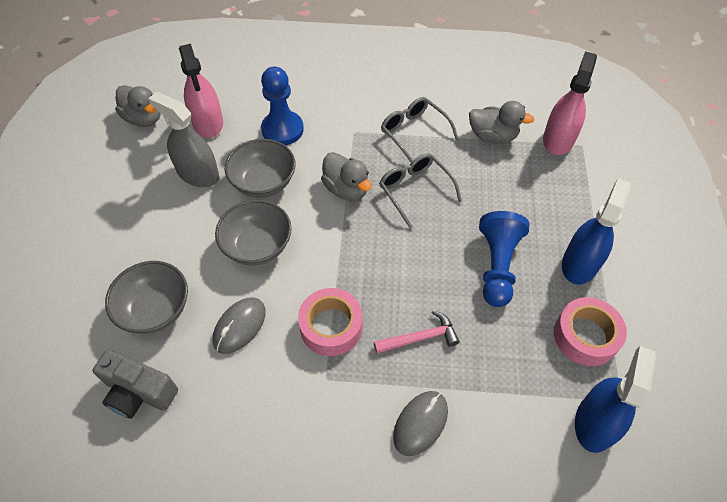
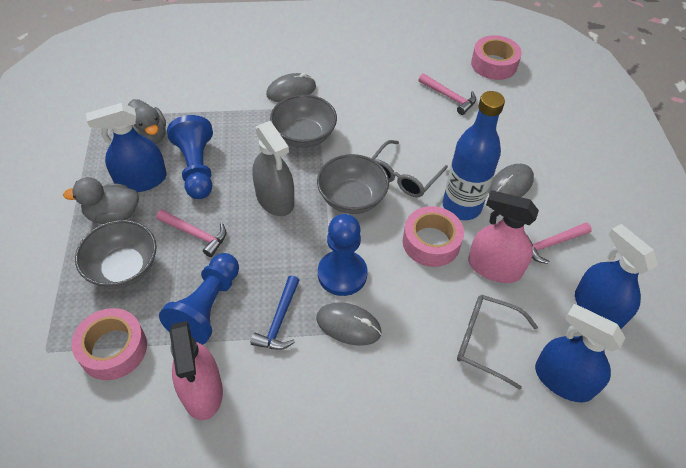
blue bottle: 0 -> 1
blue hammer: 0 -> 1
blue pawn: 2 -> 3
blue spray bottle: 2 -> 3
grey camera: 1 -> 0
grey duck: 3 -> 2
grey mouse: 2 -> 3
pink hammer: 1 -> 3
pink tape: 2 -> 3

